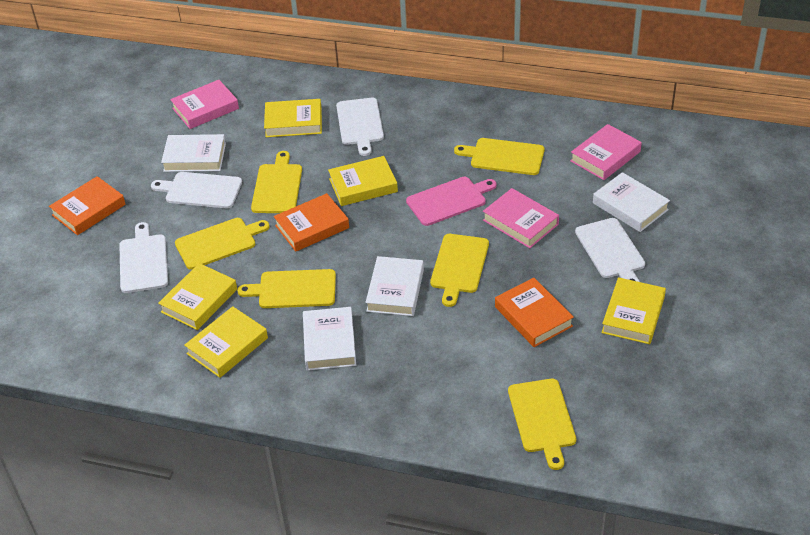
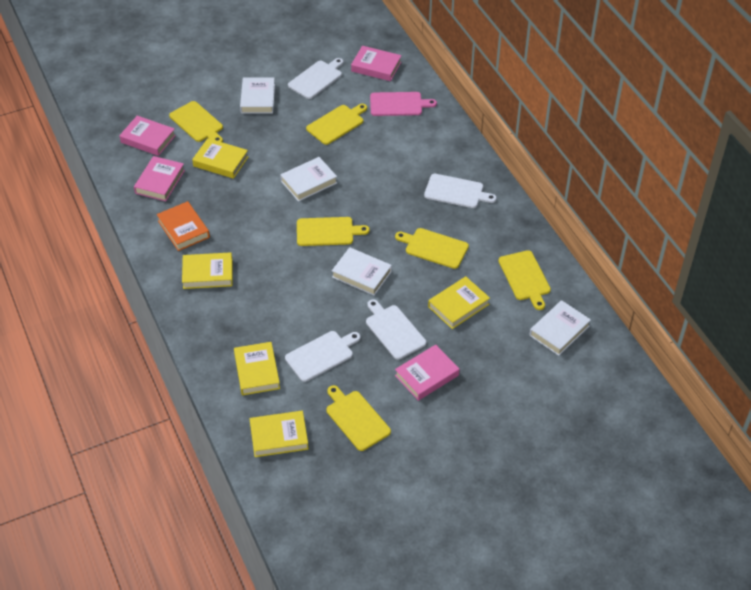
orange book: 3 -> 1
pink book: 3 -> 4

